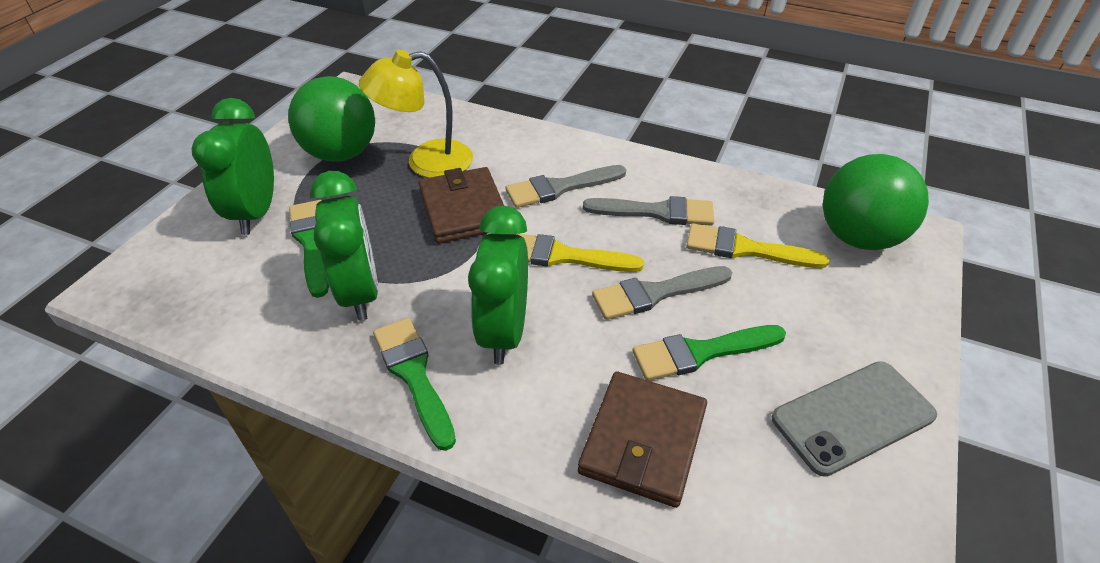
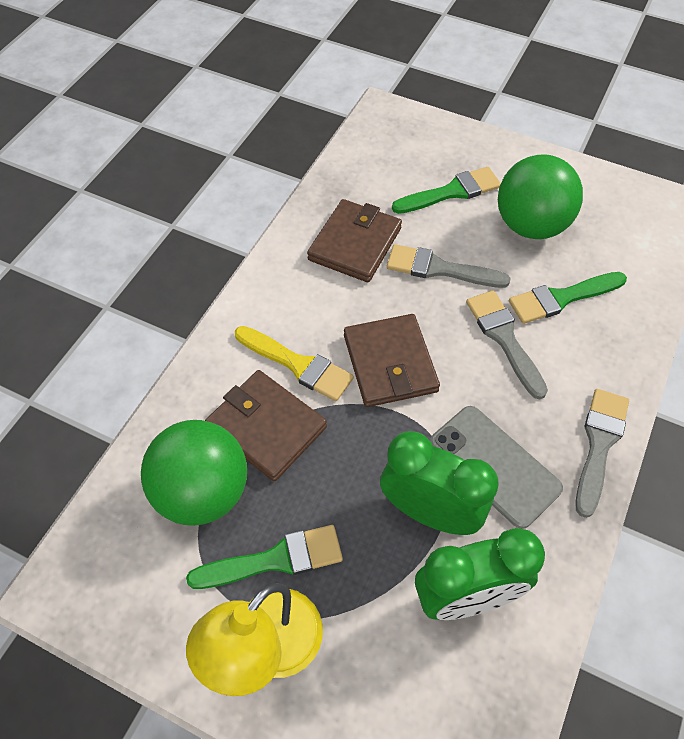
brown wallet: 2 -> 3
green clock: 3 -> 2
yellow brush: 2 -> 1

